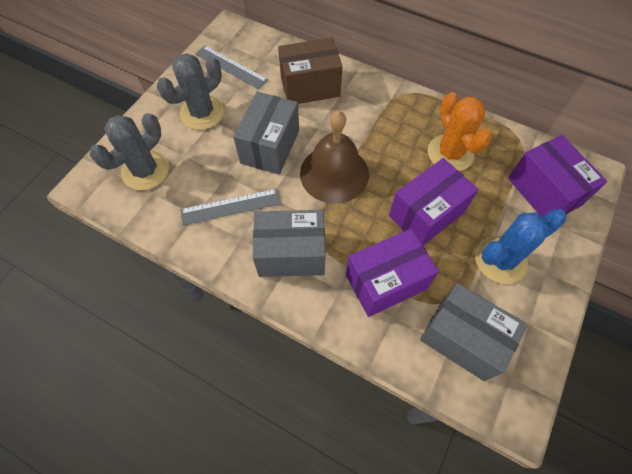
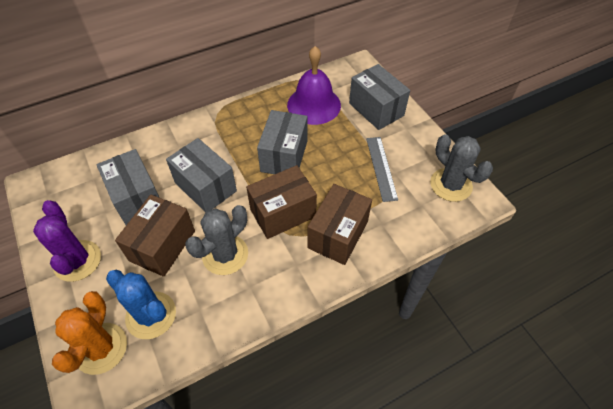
brown bell: 1 -> 0
brown box: 1 -> 3
grey box: 3 -> 4
grey ruler: 2 -> 1
purple bell: 0 -> 1
purple box: 3 -> 0
purple cactus: 0 -> 1

